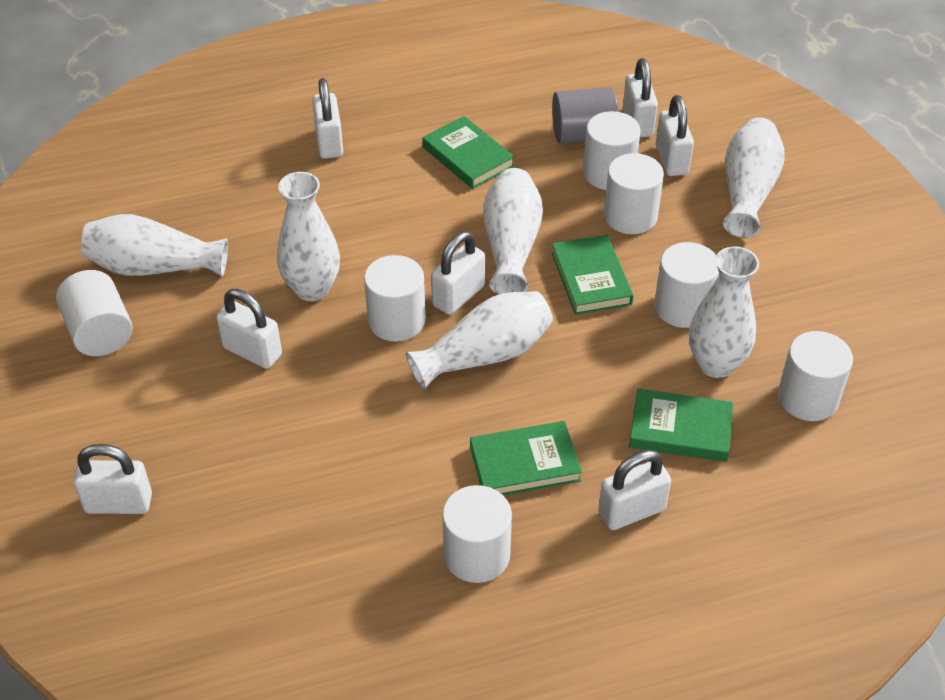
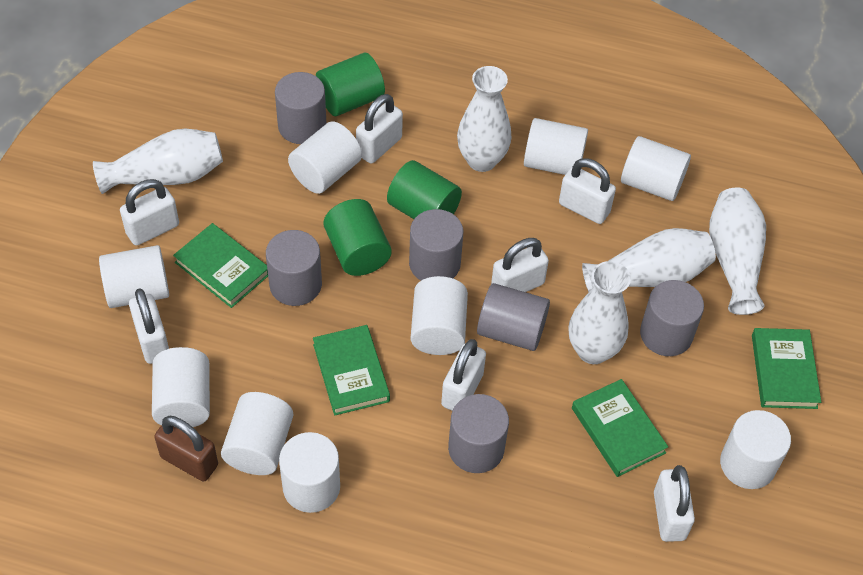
brown padlock: 0 -> 1
green cylinder: 0 -> 3
grey cylinder: 1 -> 6
white cylinder: 7 -> 9
white vase: 6 -> 5

